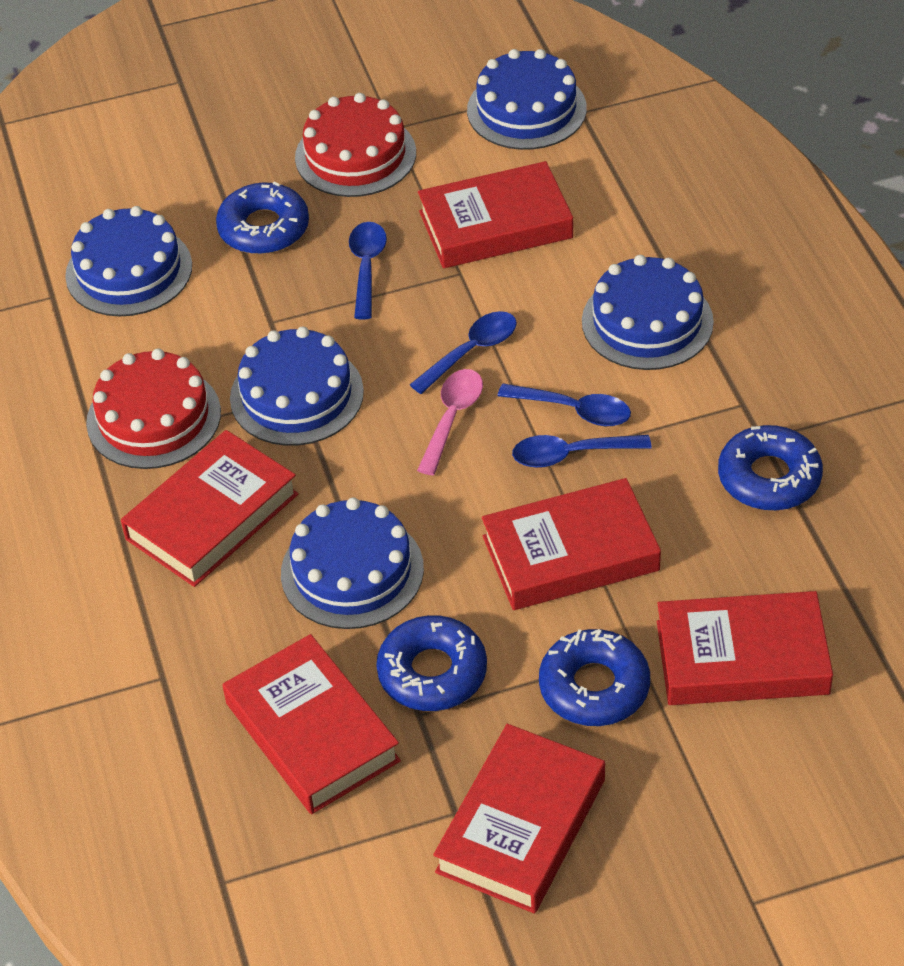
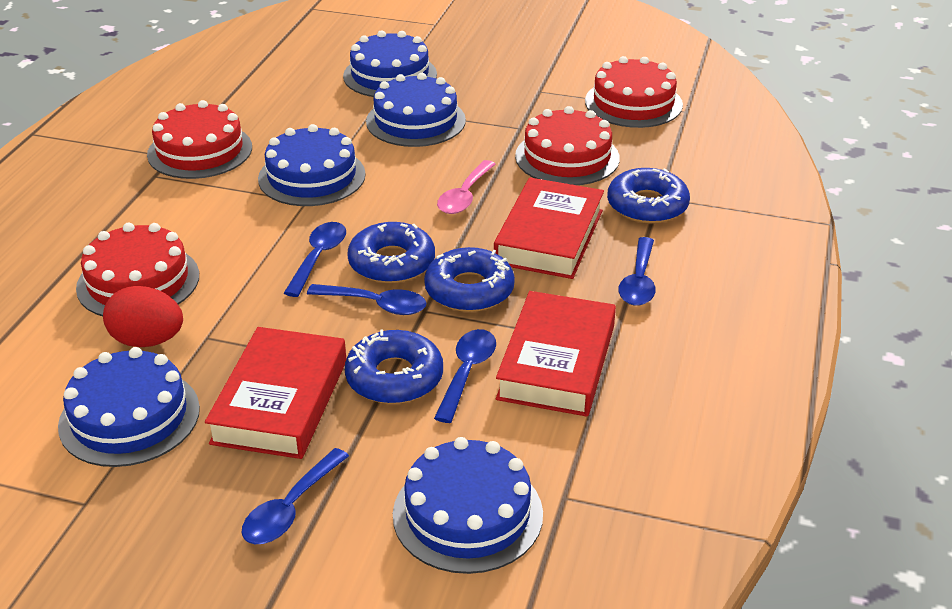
blue spoon: 4 -> 5
red book: 6 -> 3
red cake: 2 -> 4
red egg: 0 -> 1

